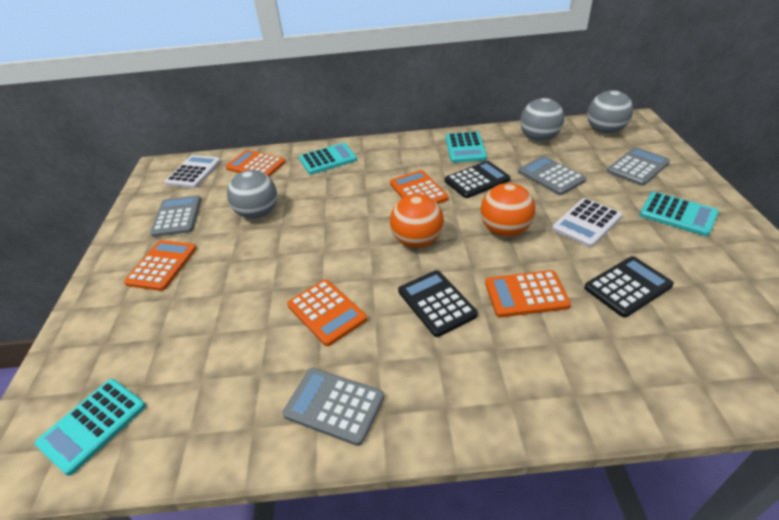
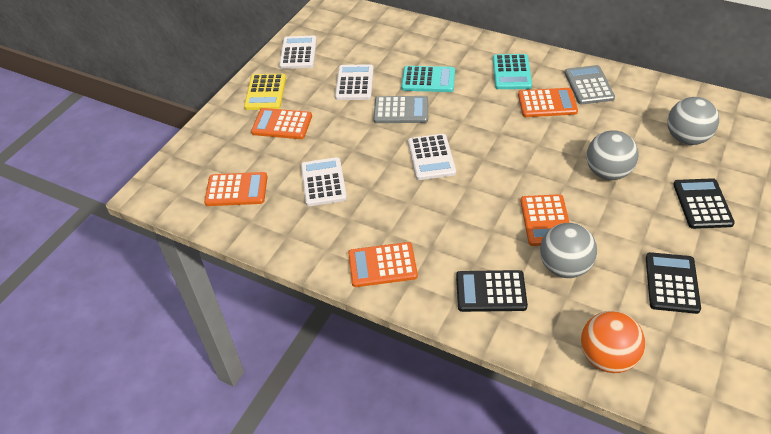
grey calculator: 4 -> 2
orange ball: 2 -> 1
turquoise calculator: 4 -> 2
white calculator: 2 -> 4
yellow calculator: 0 -> 1

